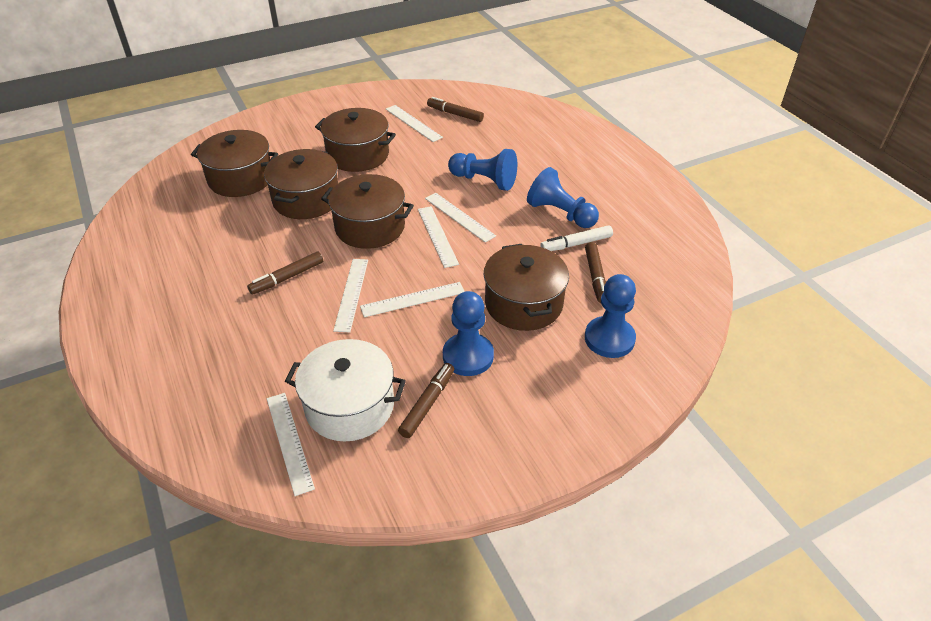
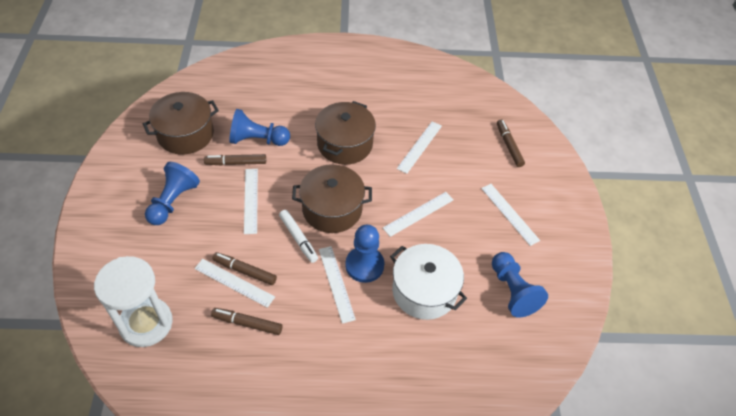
brown pot: 5 -> 3
white hourglass: 0 -> 1

